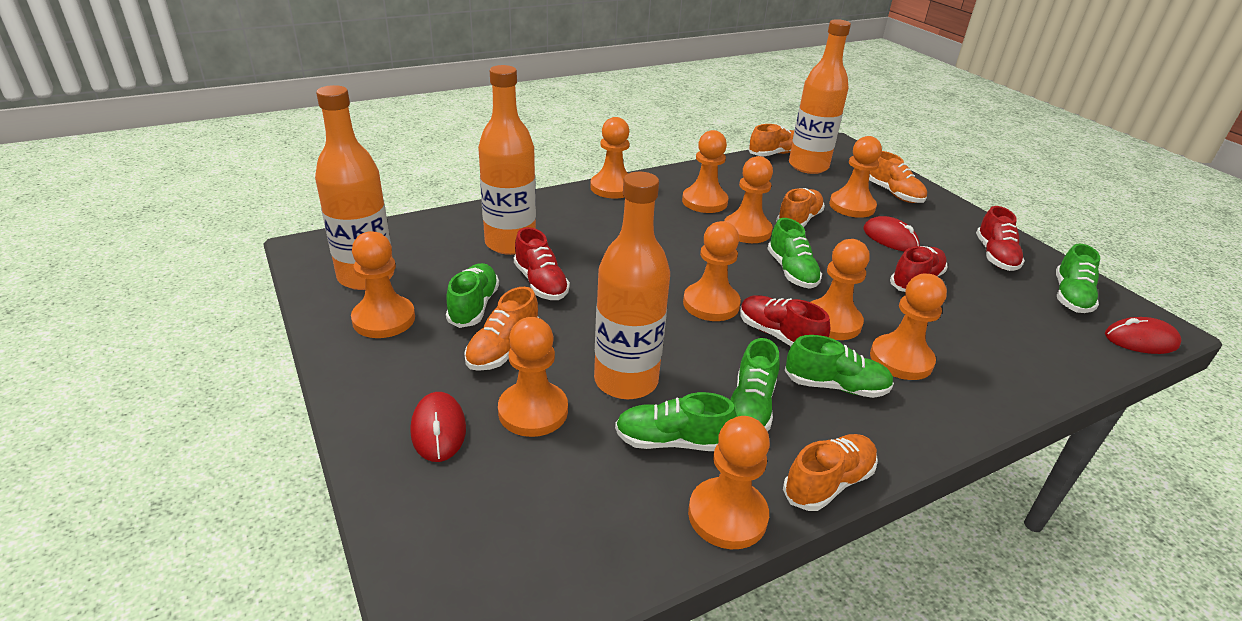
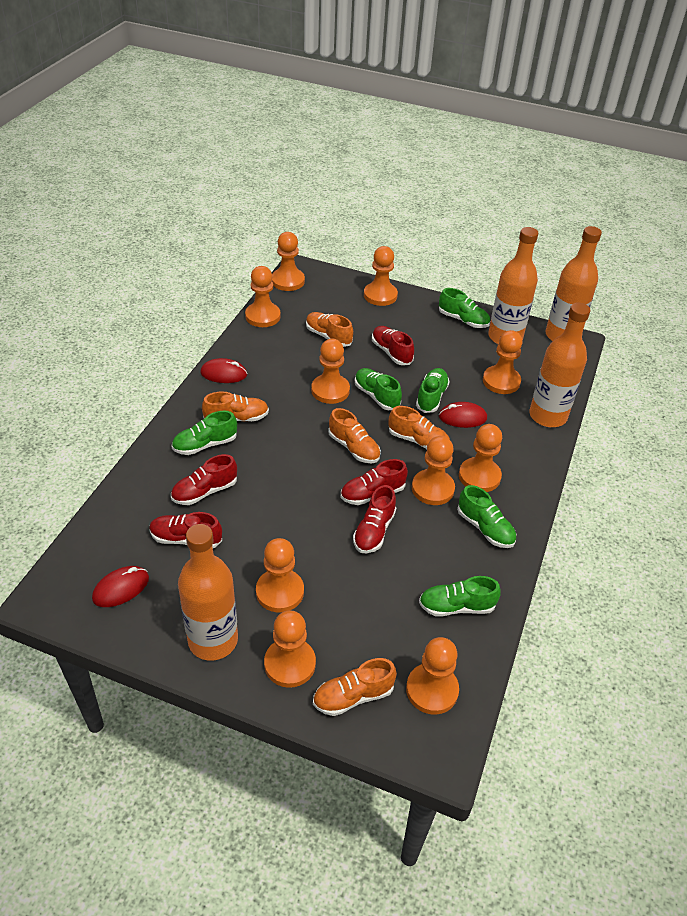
red shoe: 4 -> 5

